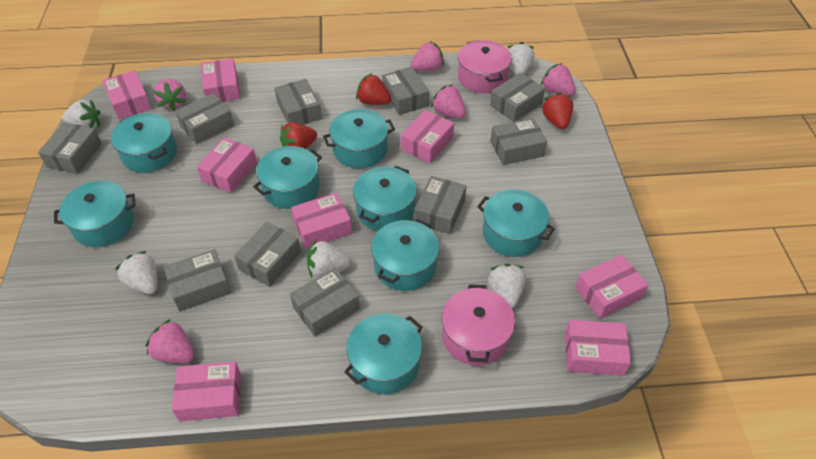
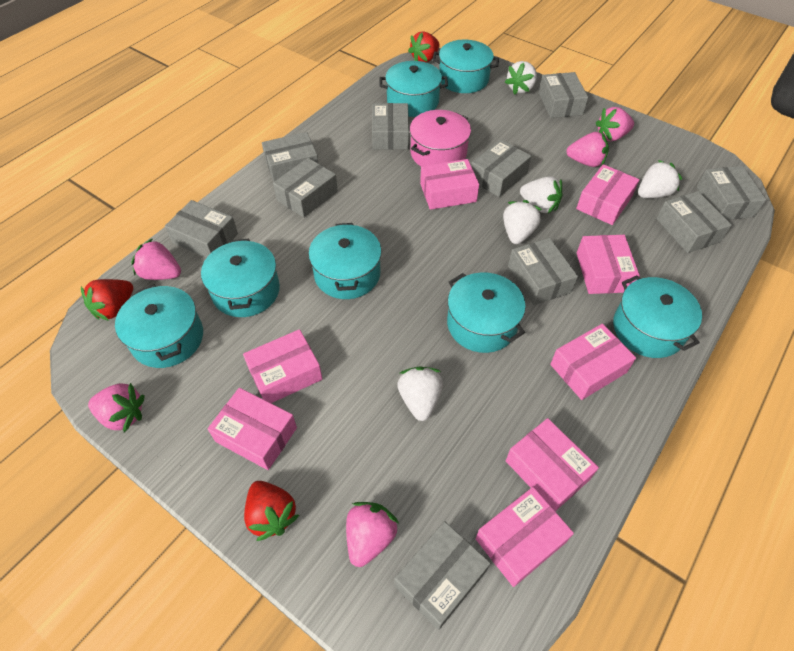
pink pot: 2 -> 1
turquoise pot: 8 -> 7

